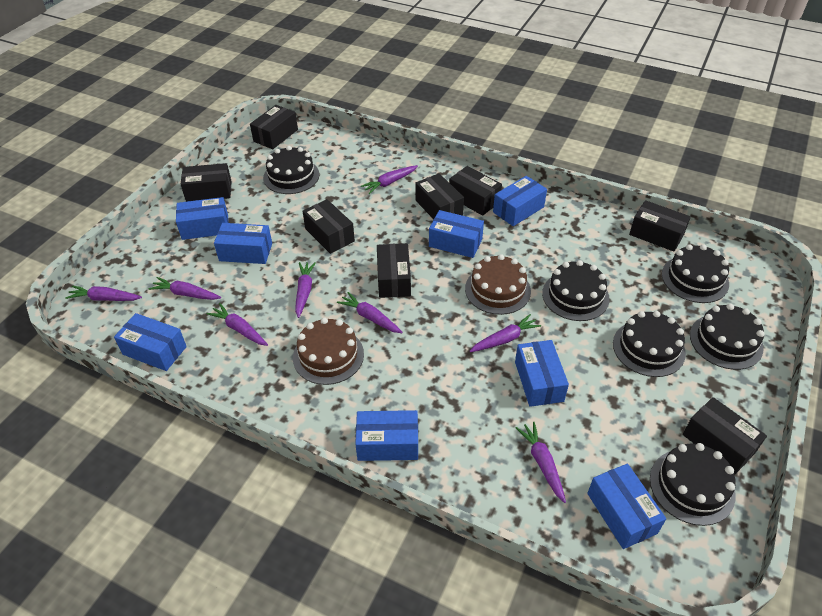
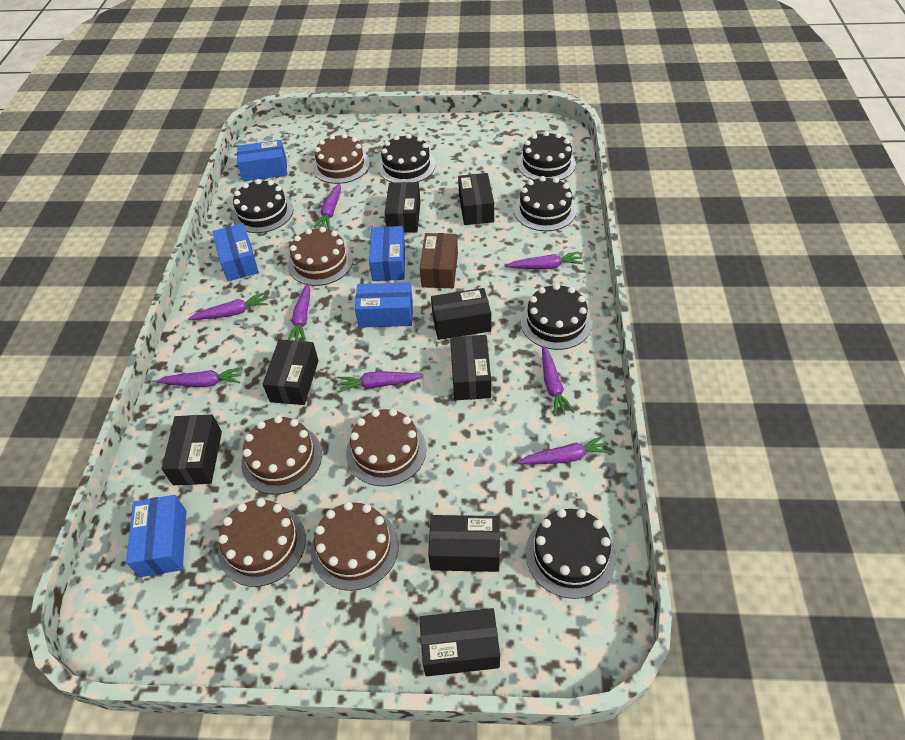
blue box: 8 -> 5
brown box: 0 -> 1
brown cake: 2 -> 6

